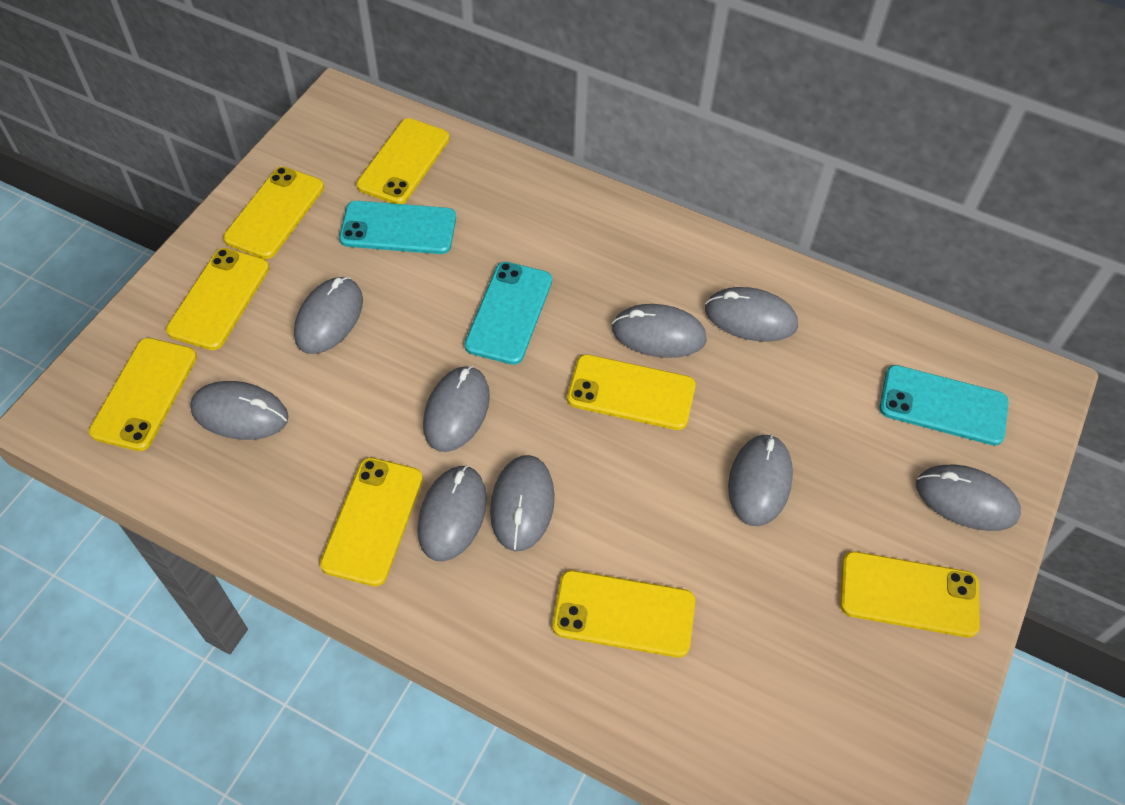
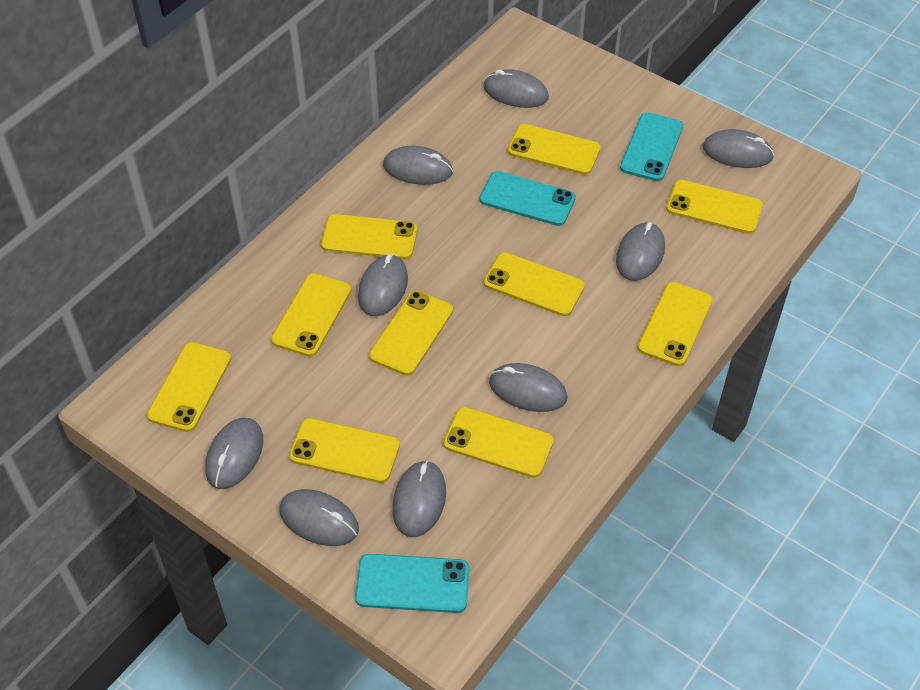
yellow phone: 8 -> 10

